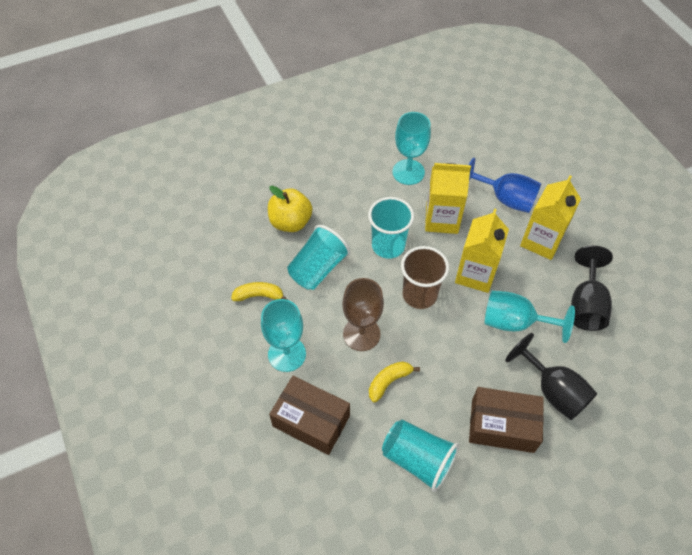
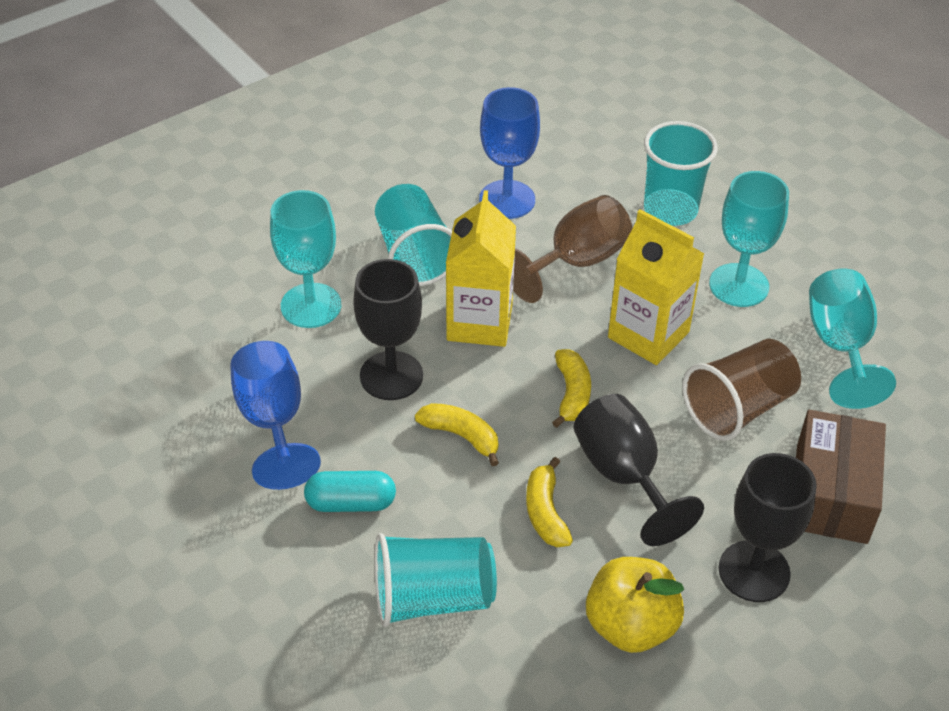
black goblet: 2 -> 3
blue goblet: 1 -> 2
brown box: 2 -> 1
turquoise capsule: 0 -> 1
yellow banana: 2 -> 3
yellow carton: 3 -> 2

